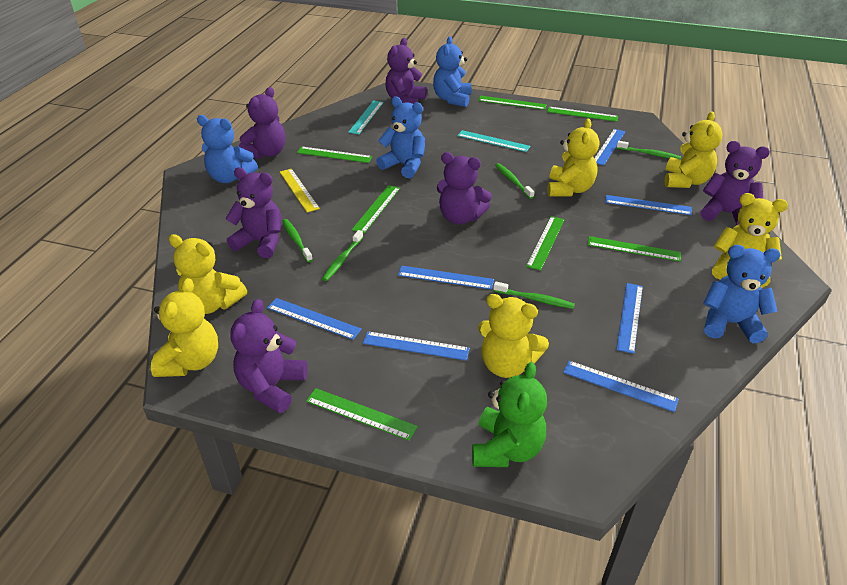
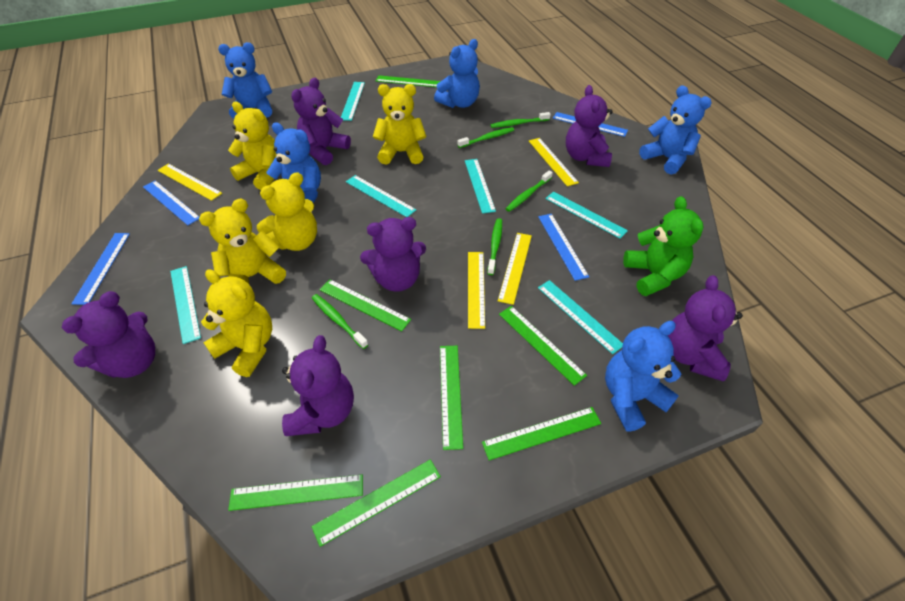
blue ruler: 7 -> 4
blue teddy bear: 4 -> 5
turquoise ruler: 2 -> 6
yellow ruler: 1 -> 4
yellow teddy bear: 6 -> 5

